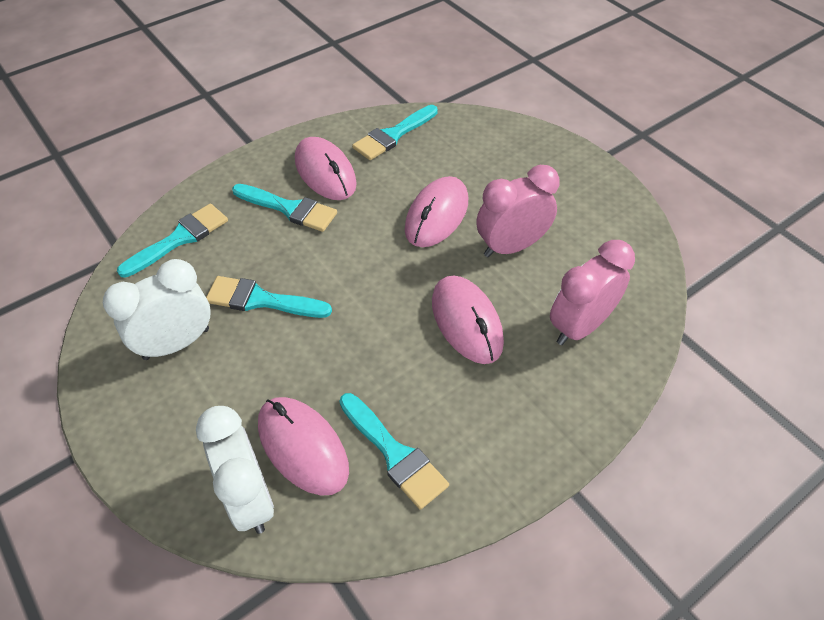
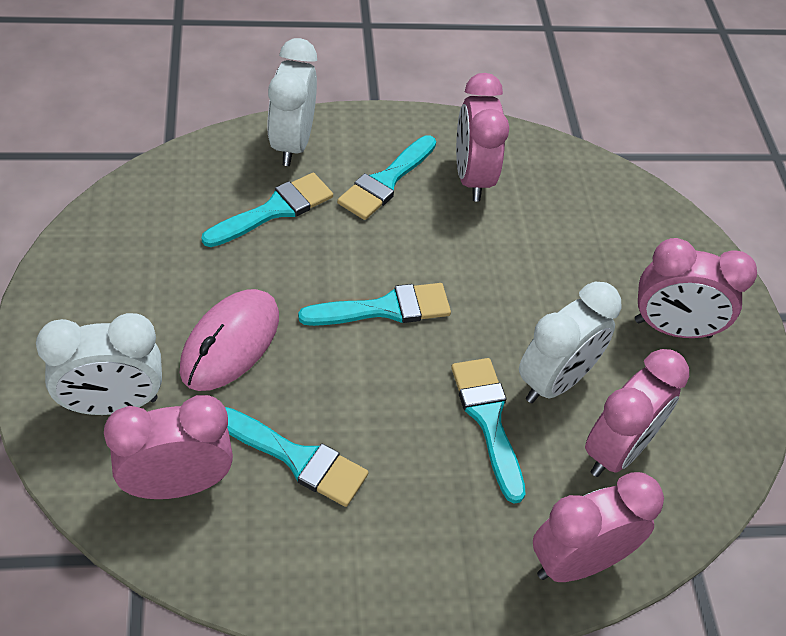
pink clock: 2 -> 5
pink mouse: 4 -> 1
white clock: 2 -> 3

